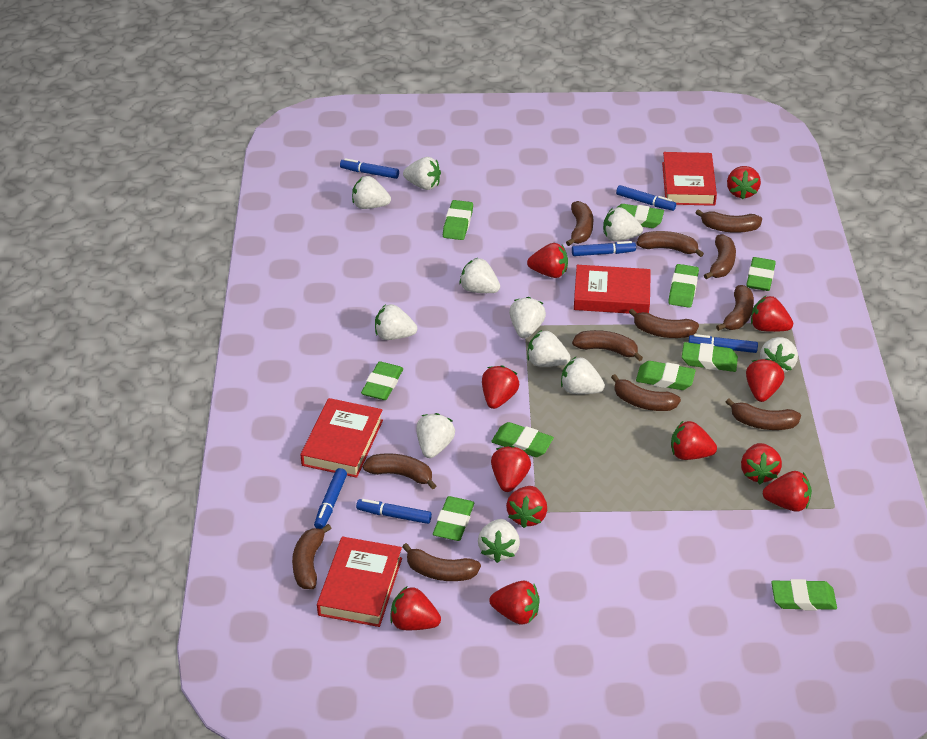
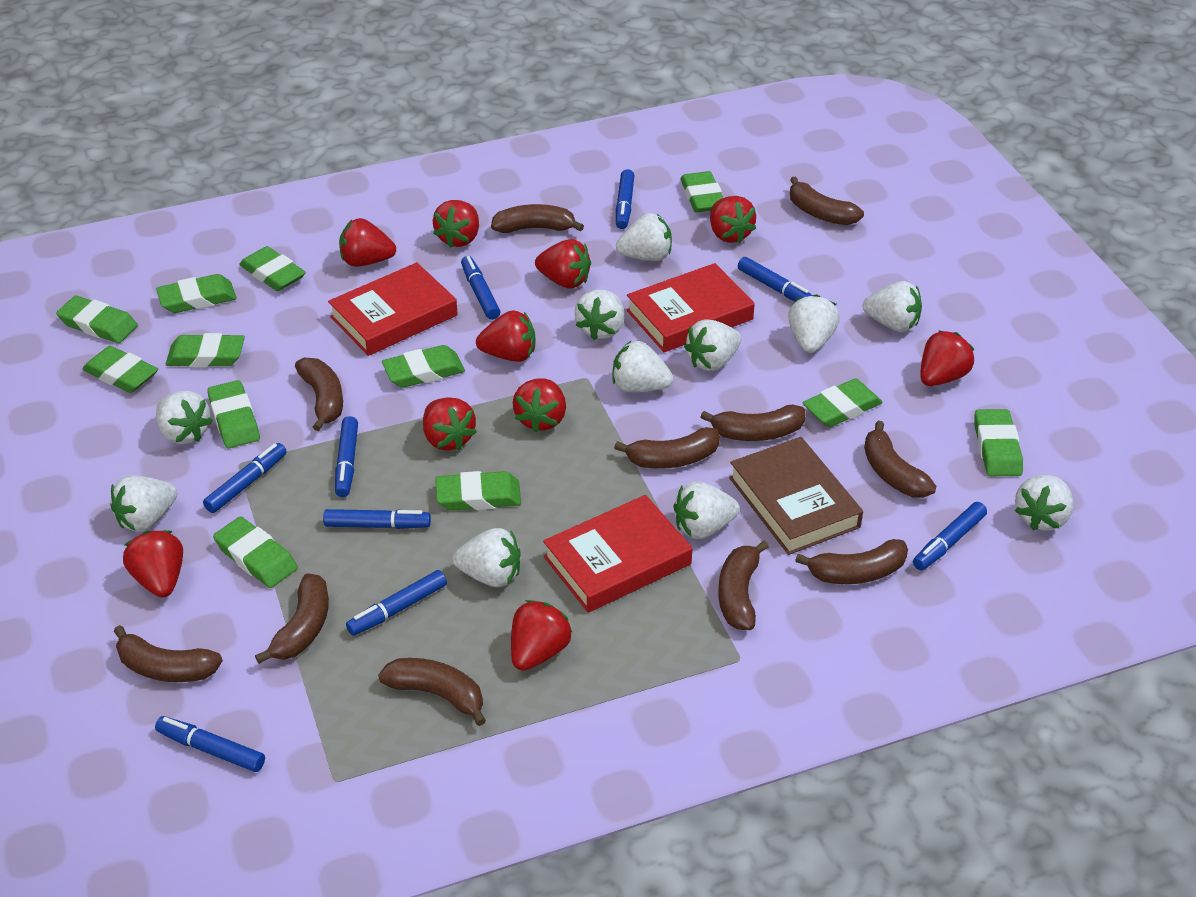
blue marker: 6 -> 9
brown banana: 12 -> 11
brown book: 0 -> 1
green eraser: 10 -> 12
red book: 4 -> 3
red strawberry: 12 -> 10

